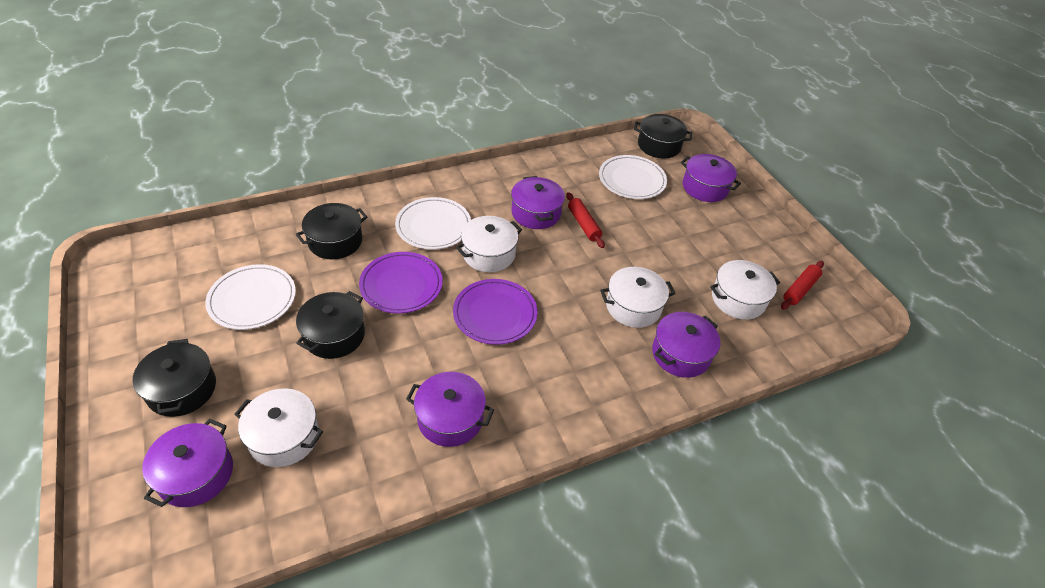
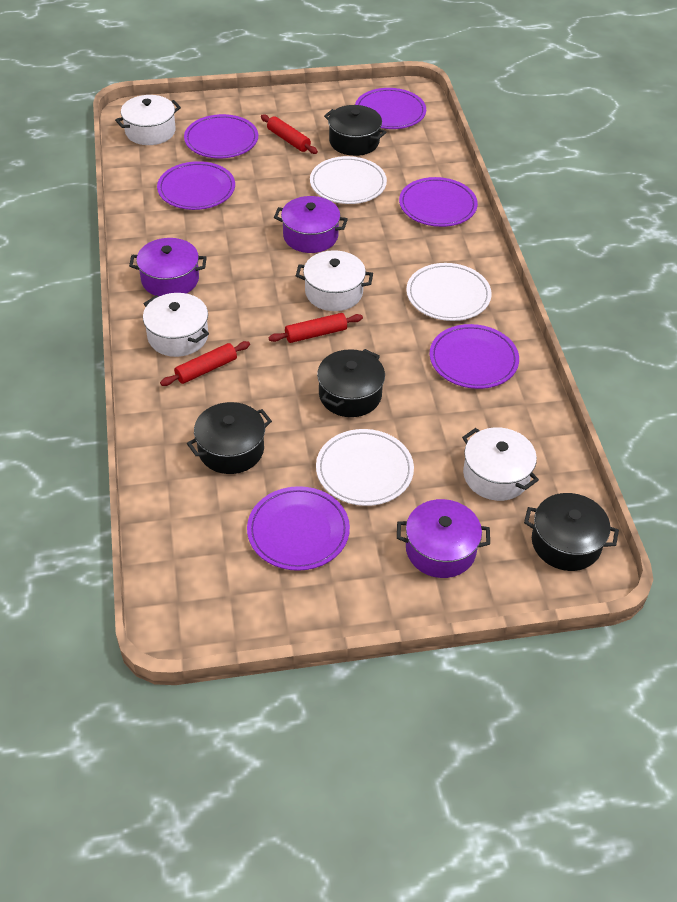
purple plate: 2 -> 6
purple pot: 5 -> 3
red rolling pin: 2 -> 3

